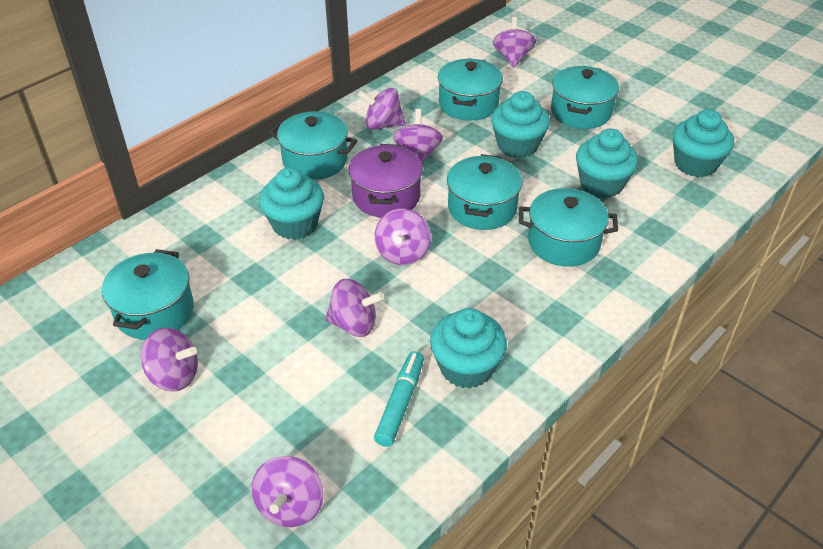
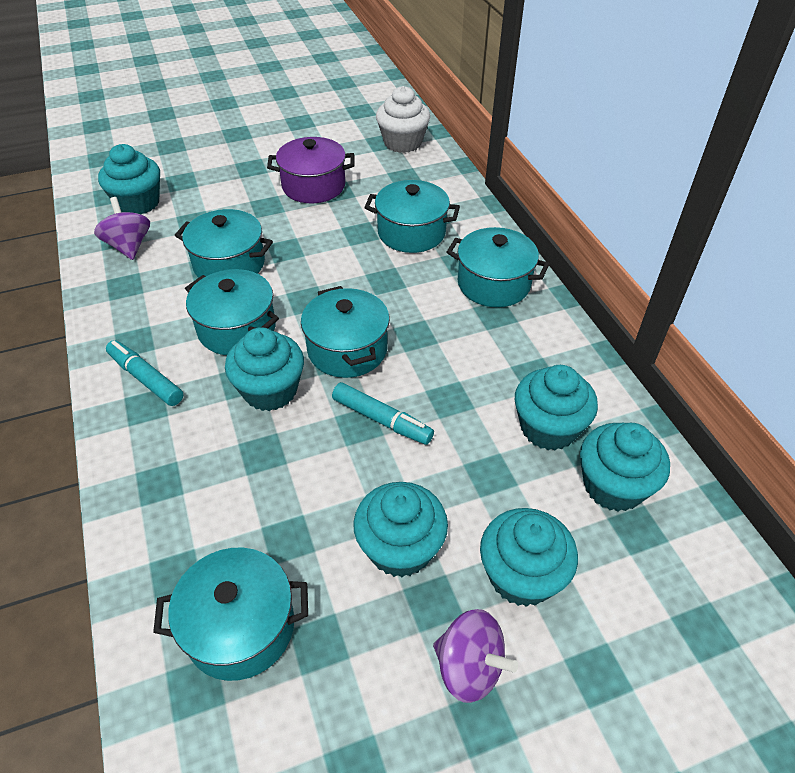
purple spinning top: 7 -> 2
turquoise cupcake: 5 -> 6
turquoise marker: 1 -> 2
white cupcake: 0 -> 1

